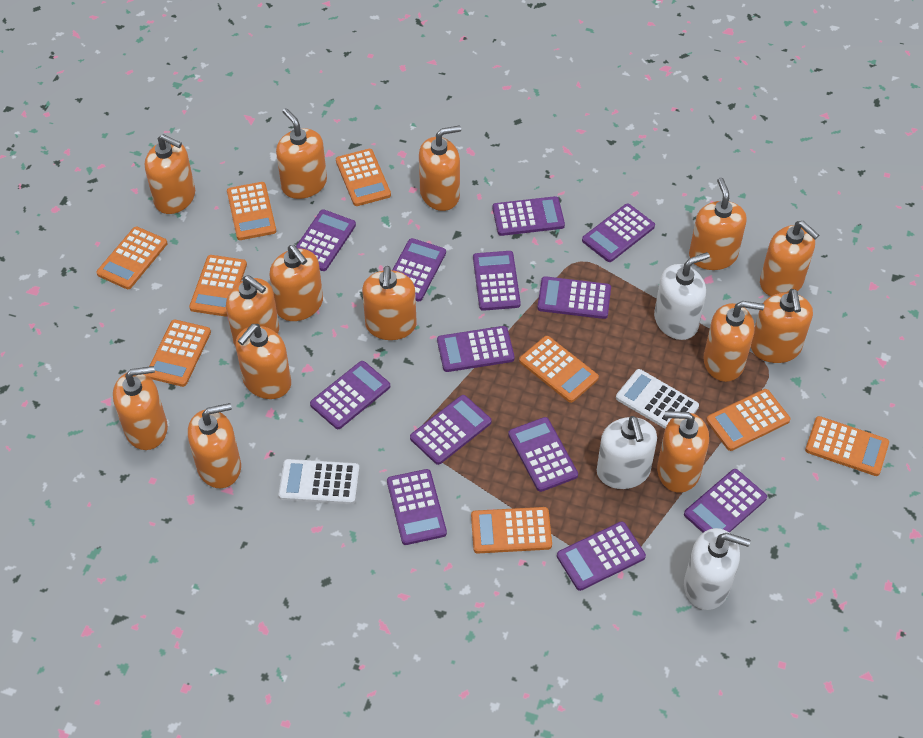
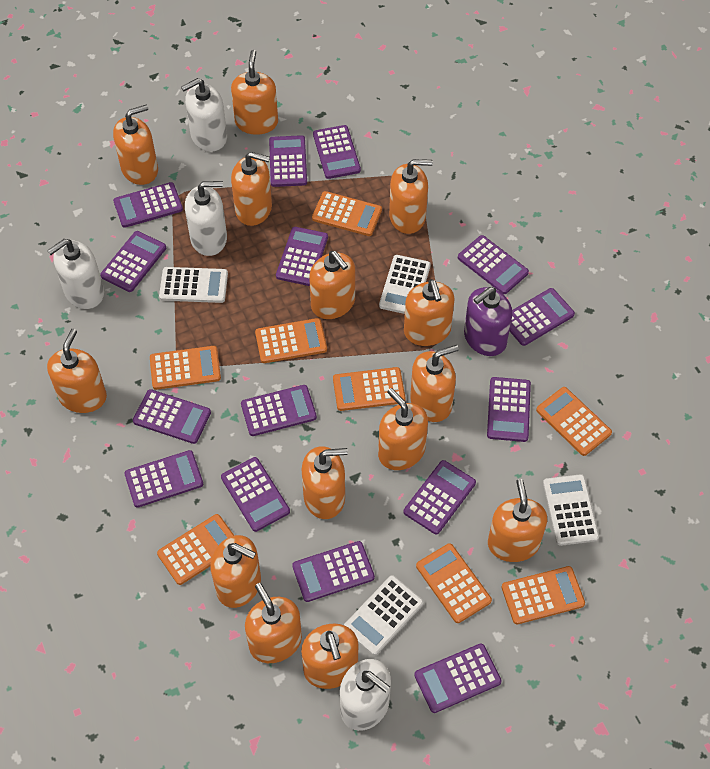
orange calculator: 9 -> 8
purple calculator: 13 -> 15
purple soap dispenser: 0 -> 1
white calculator: 2 -> 4
white soap dispenser: 3 -> 4

